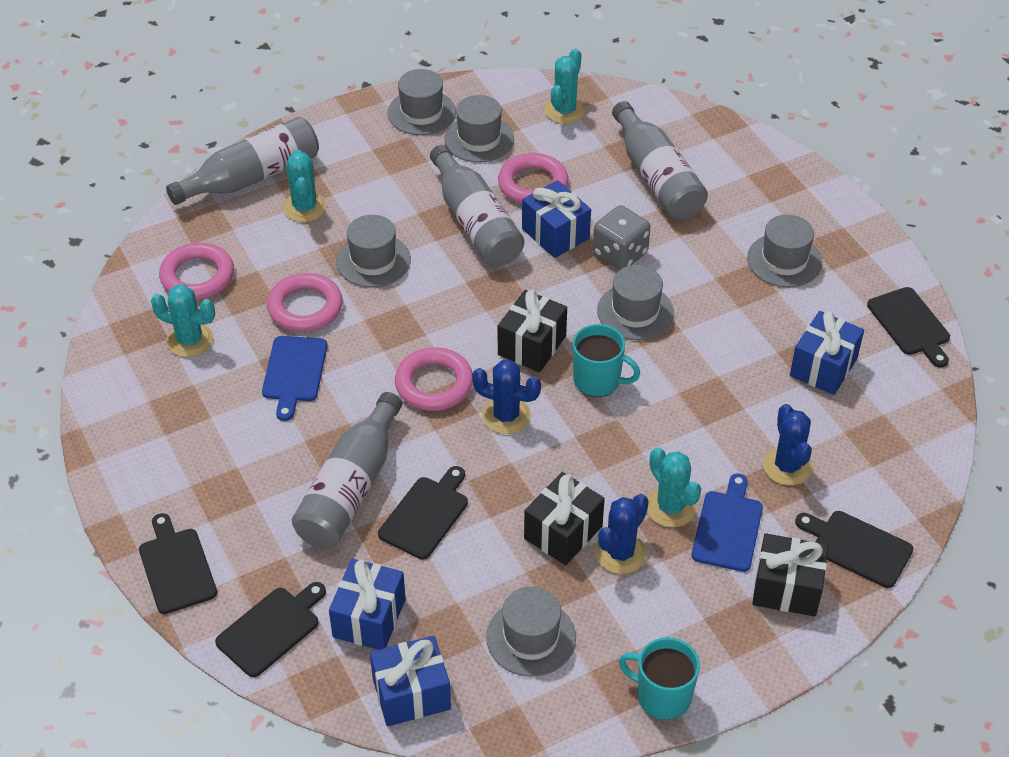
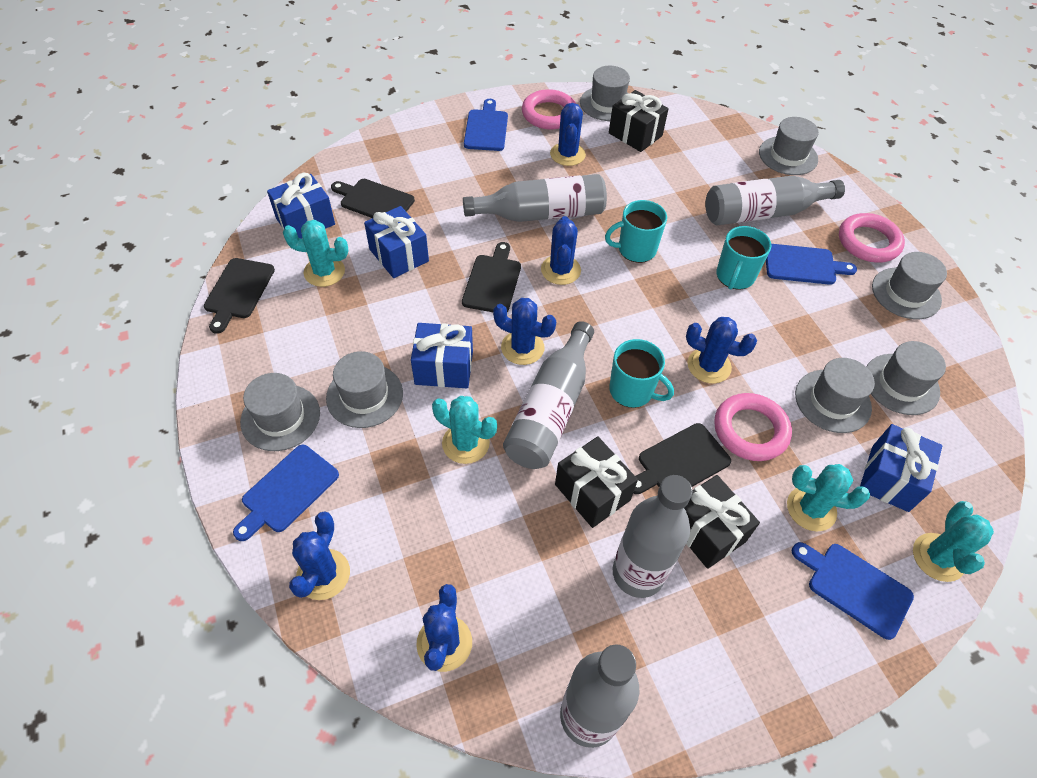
black cutting board: 5 -> 4
blue cactus: 3 -> 6
blue cutting board: 2 -> 4
grey bottle: 4 -> 5
grey dice: 1 -> 0
grey hat: 6 -> 7
pink ring: 4 -> 3
turquoise mug: 2 -> 3

